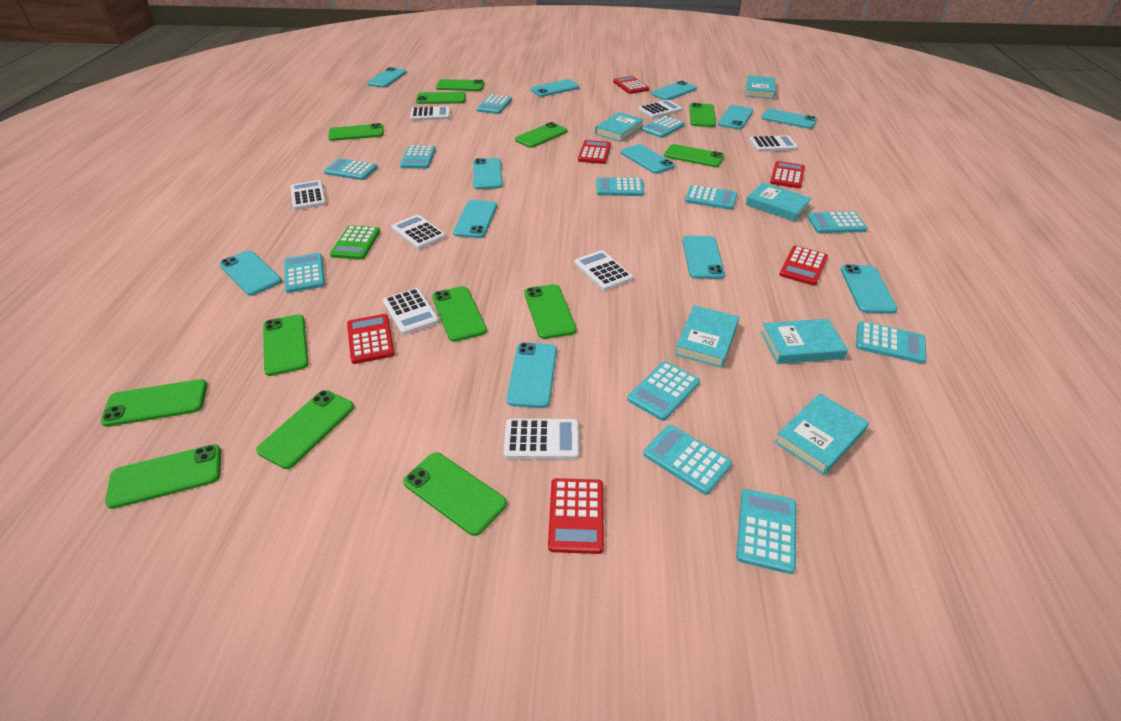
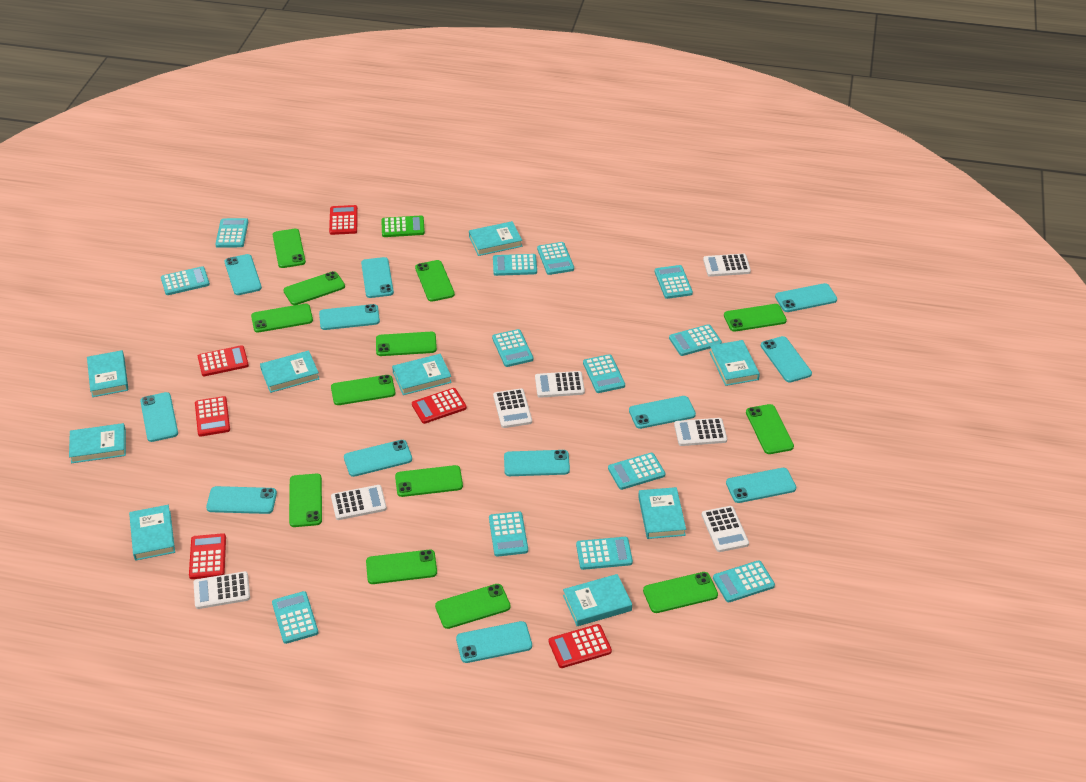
turquoise book: 6 -> 9
turquoise calculator: 12 -> 13
white calculator: 8 -> 7

